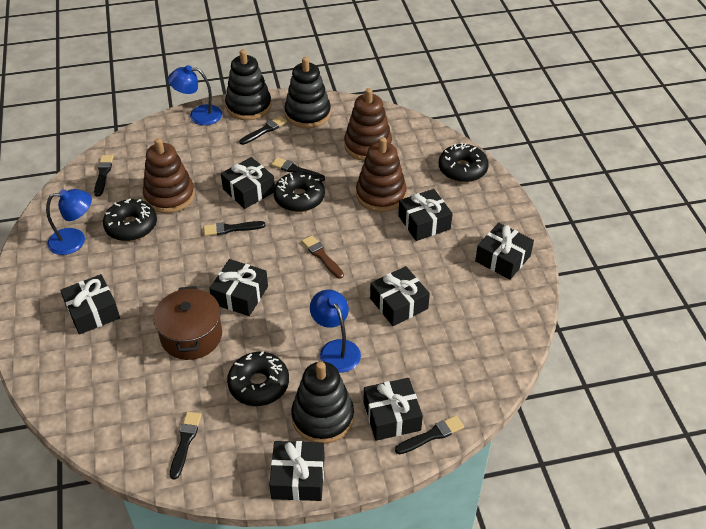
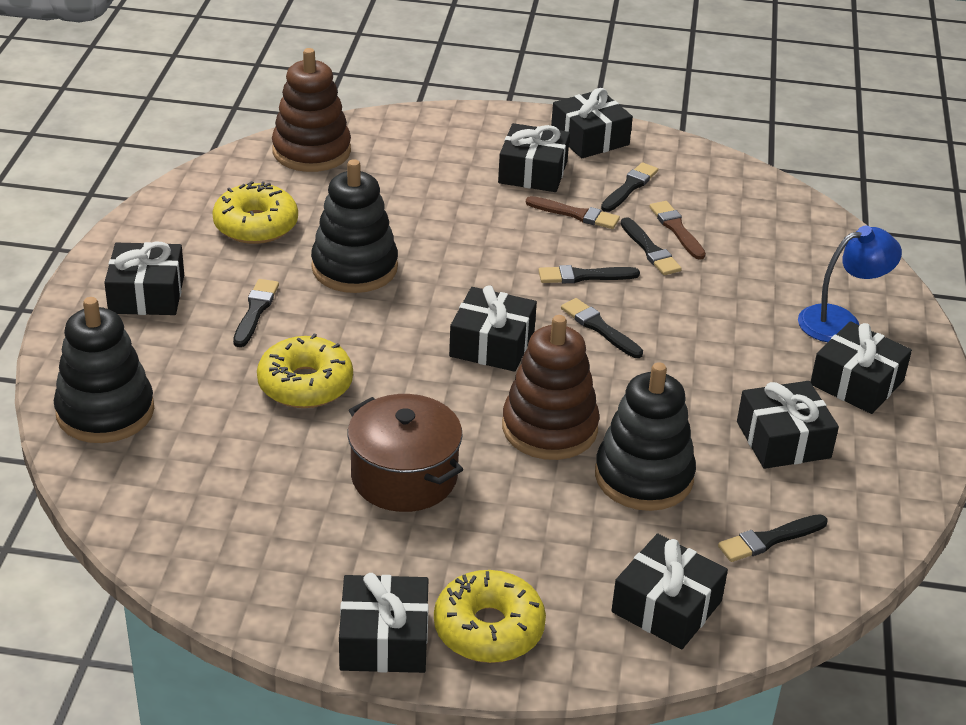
black donut: 4 -> 0
blue lamp: 3 -> 1
brown brush: 1 -> 2
brown stacking toy: 3 -> 2
yellow donut: 0 -> 3

